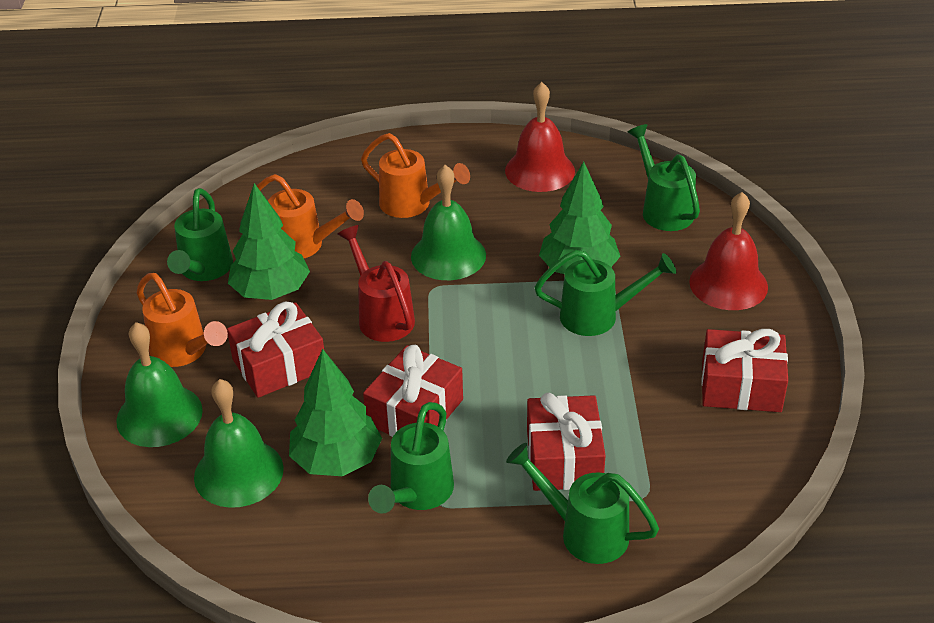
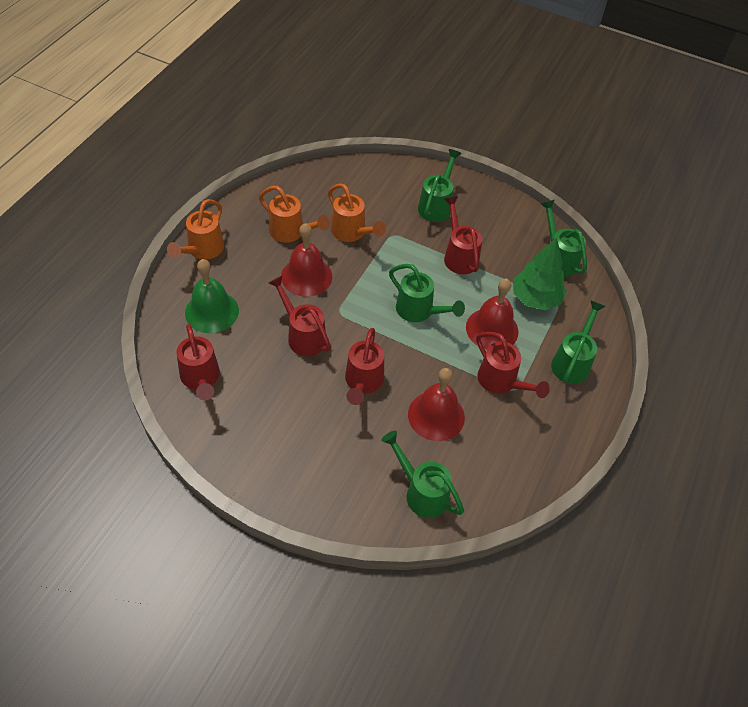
green bell: 3 -> 1
green tree: 3 -> 1
red bell: 2 -> 3
red gift: 4 -> 0
red watering can: 1 -> 5

